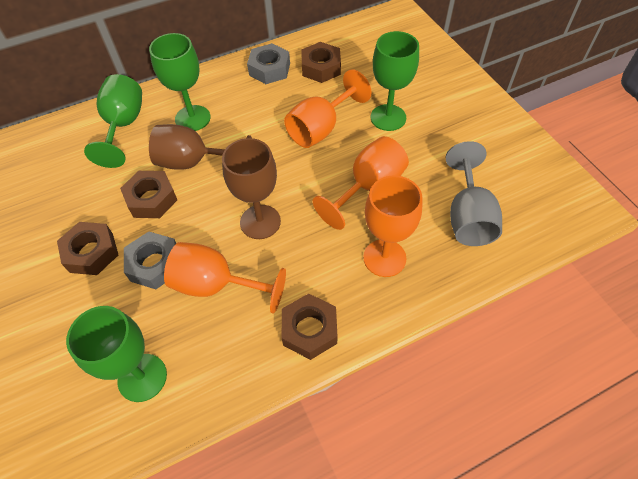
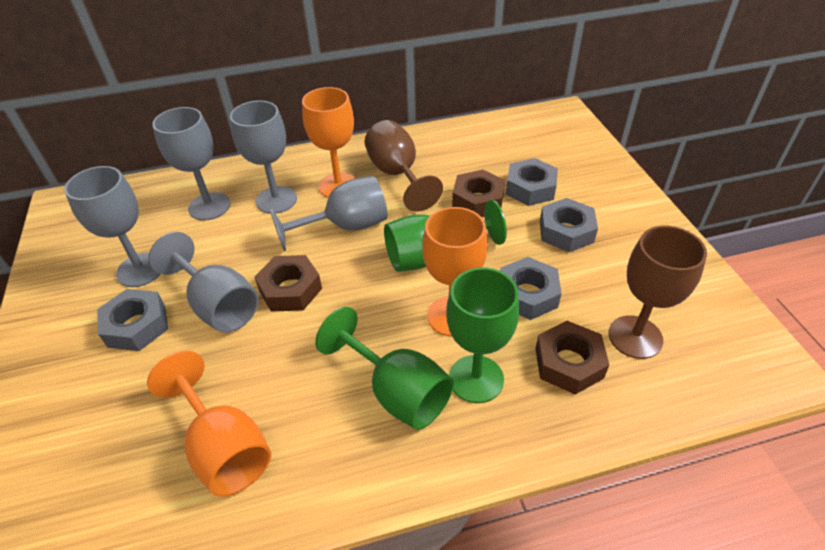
brown nut: 4 -> 3
green goblet: 4 -> 3
grey goblet: 1 -> 5
grey nut: 2 -> 4
orange goblet: 4 -> 3

